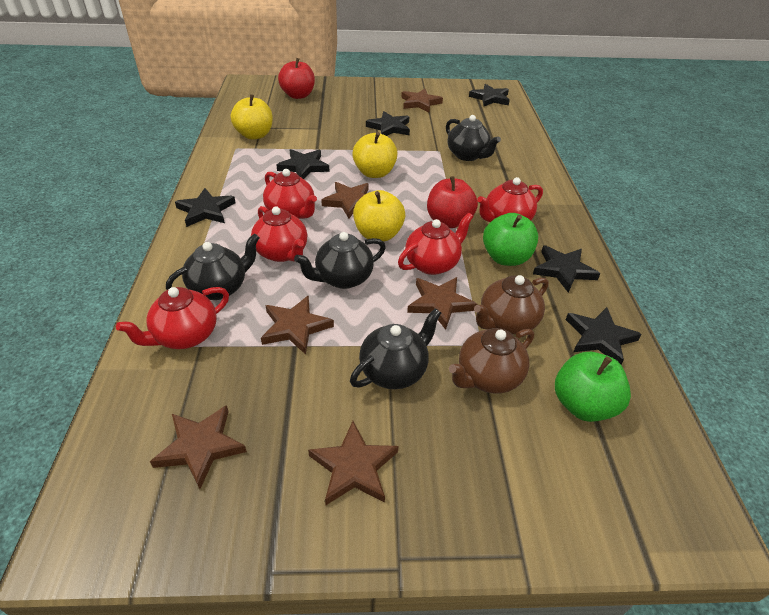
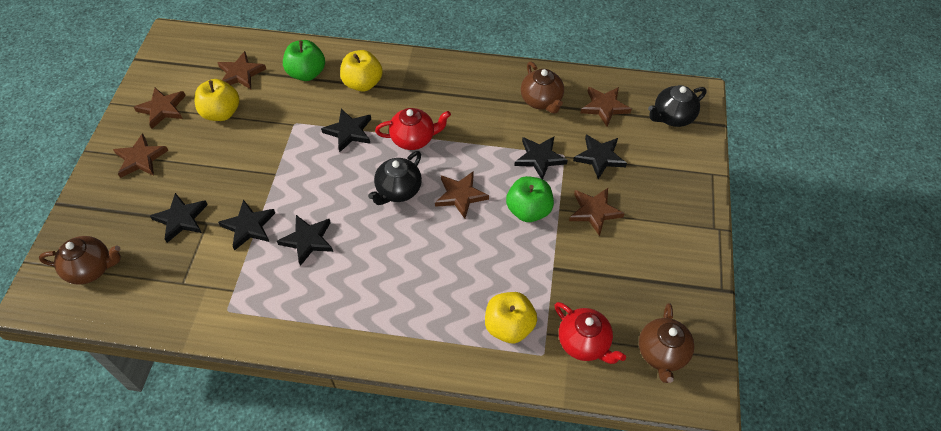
black teapot: 4 -> 2
brown teapot: 2 -> 3
red apple: 2 -> 0
red teapot: 5 -> 2

